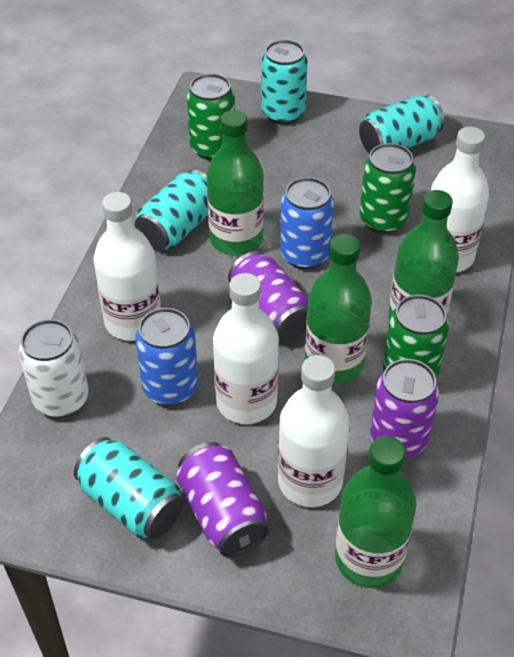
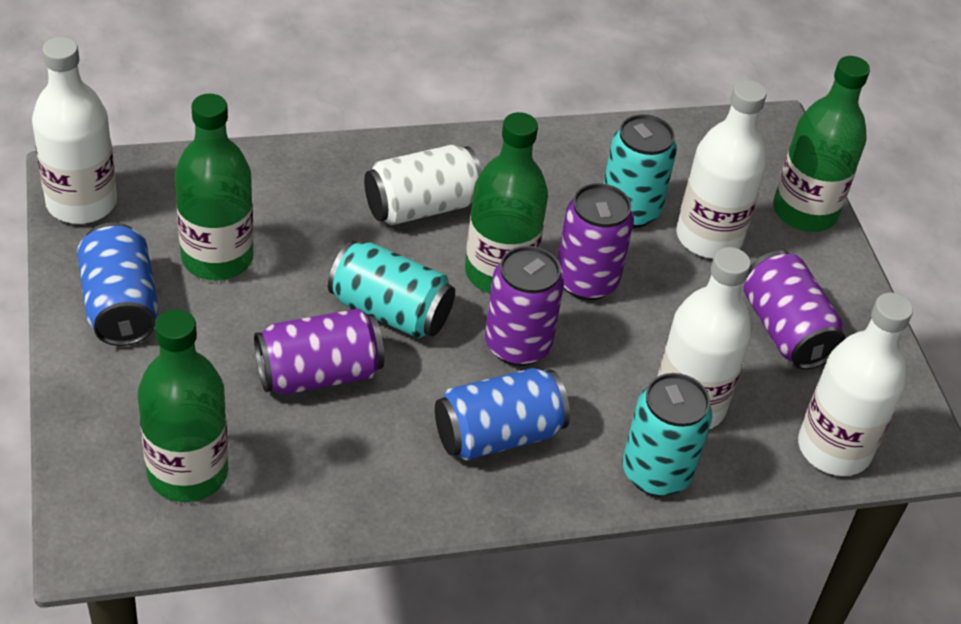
green can: 3 -> 0
purple can: 3 -> 4
turquoise can: 4 -> 3

